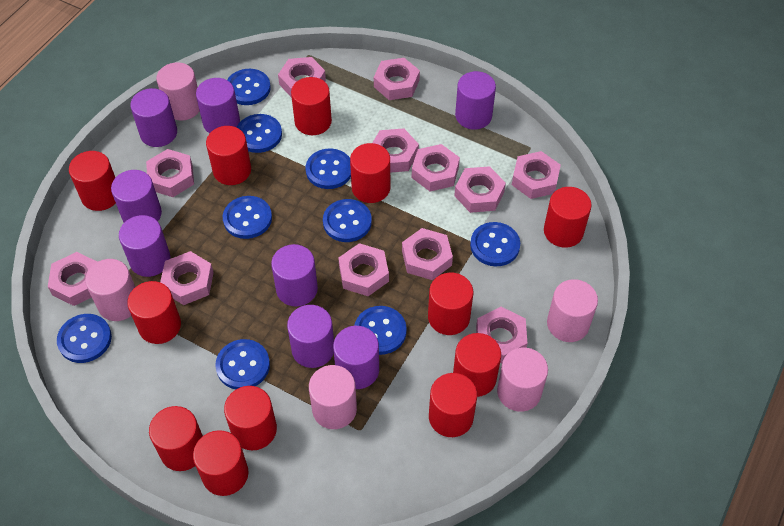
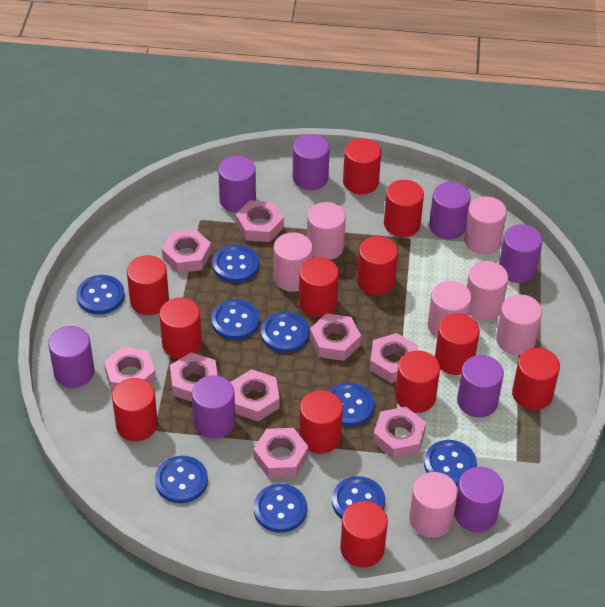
pink cylinder: 5 -> 7
pink nut: 12 -> 9

